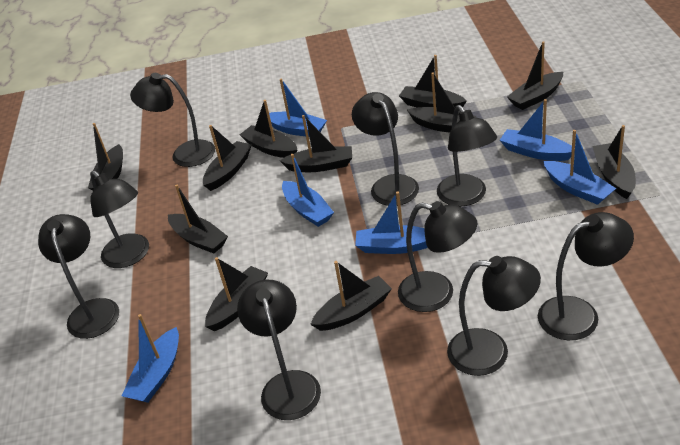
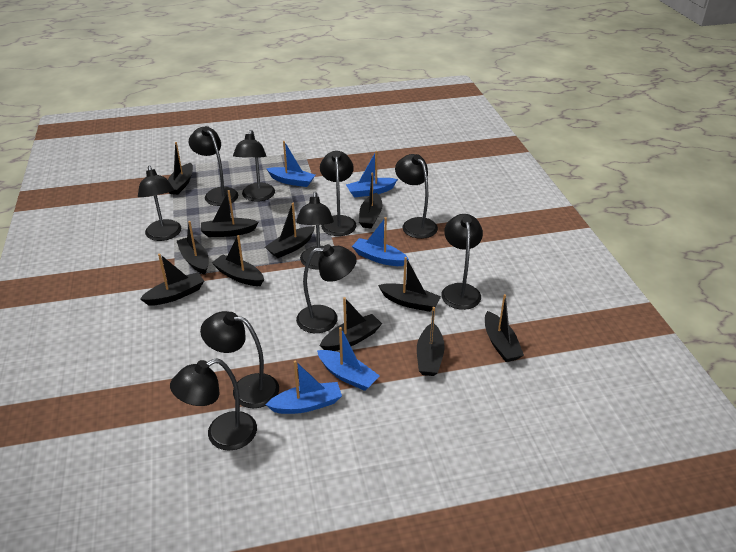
black lamp: 9 -> 10
blue boat: 6 -> 5

